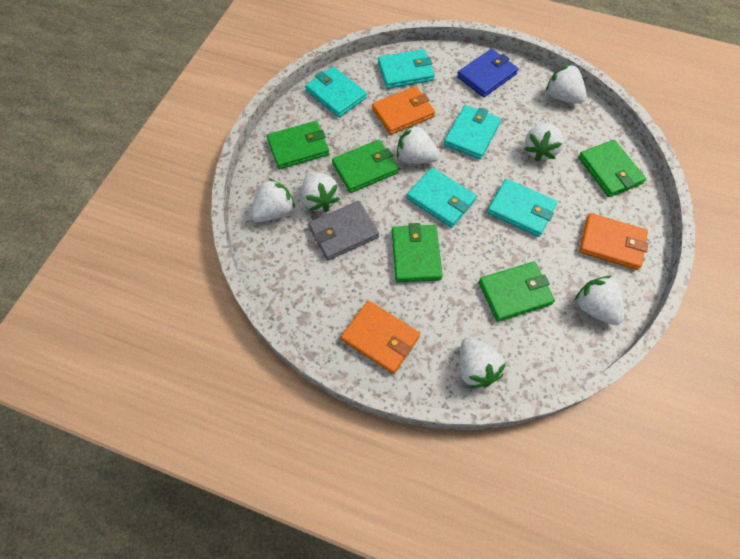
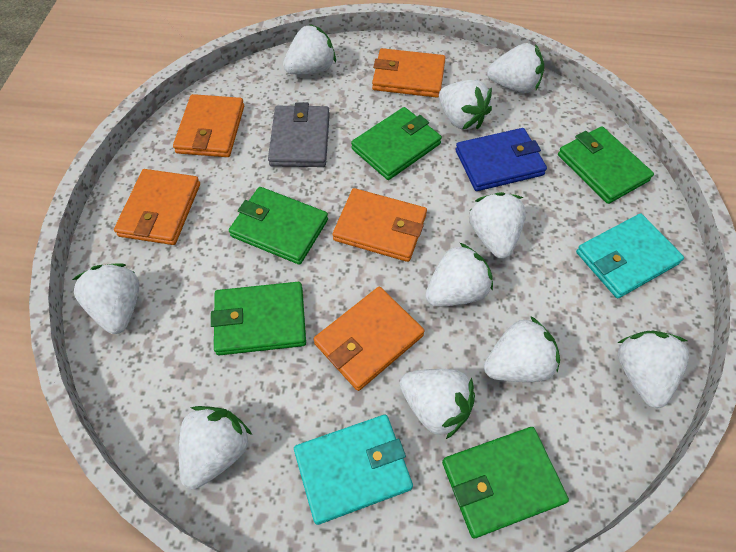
orange wallet: 3 -> 5
turquoise wallet: 5 -> 2
white strawberry: 7 -> 10

